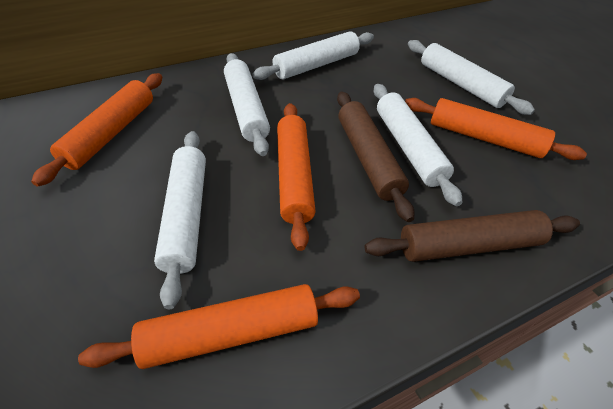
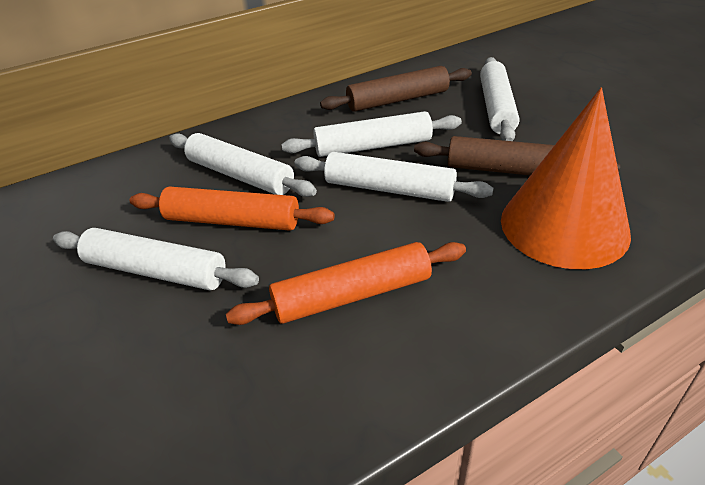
orange cone: 0 -> 1
orange rolling pin: 4 -> 2

